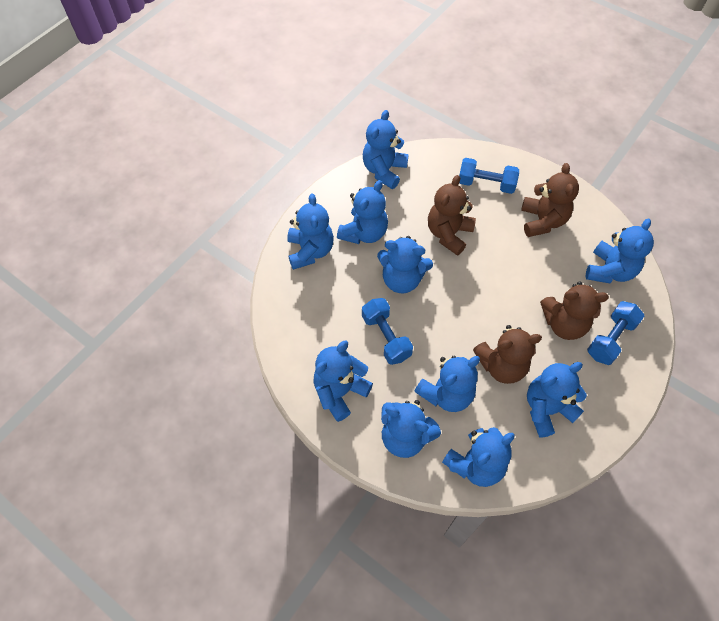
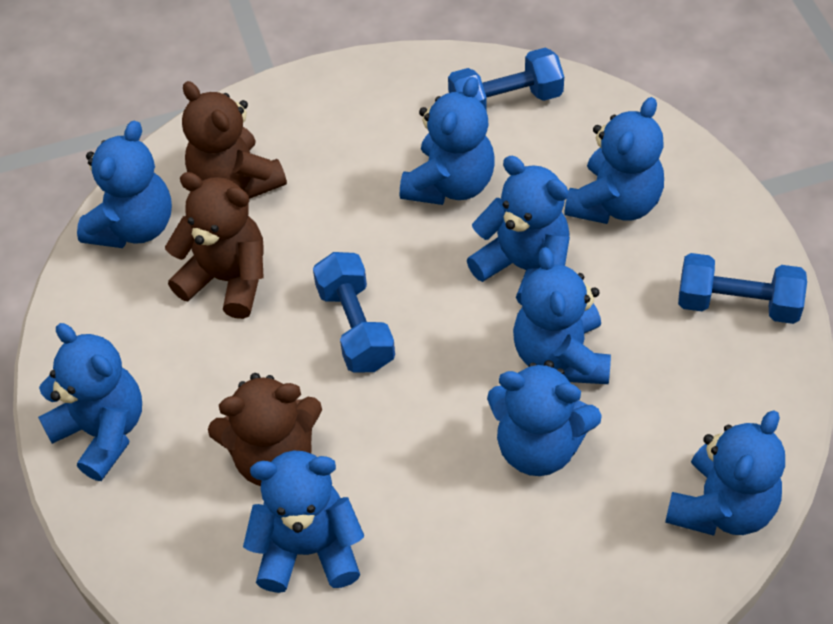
blue teddy bear: 10 -> 9
brown teddy bear: 4 -> 3

